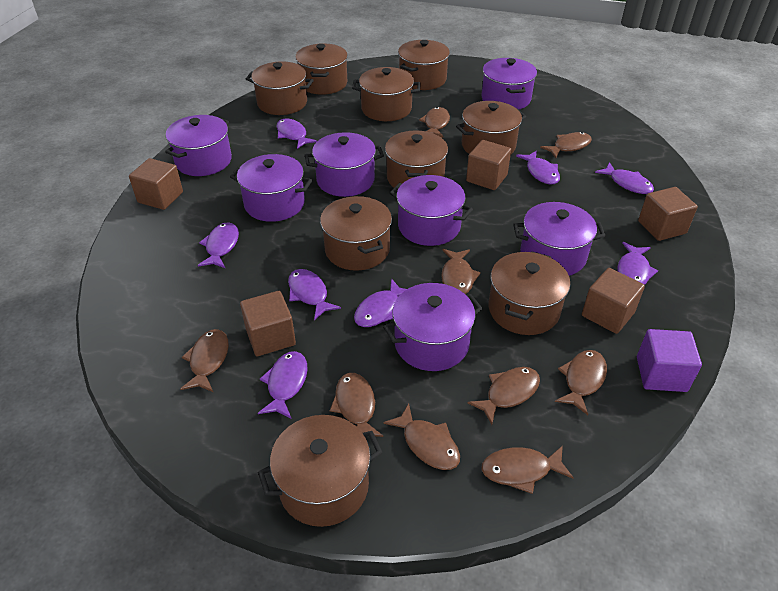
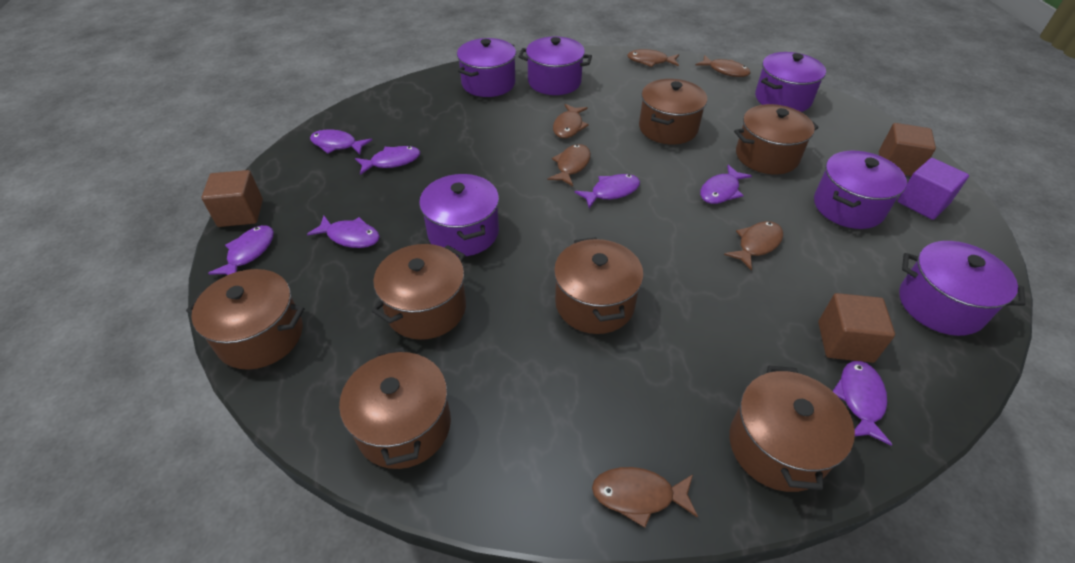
brown cube: 5 -> 3
brown fish: 9 -> 6
brown pot: 9 -> 7
purple fish: 8 -> 7
purple pot: 7 -> 6

